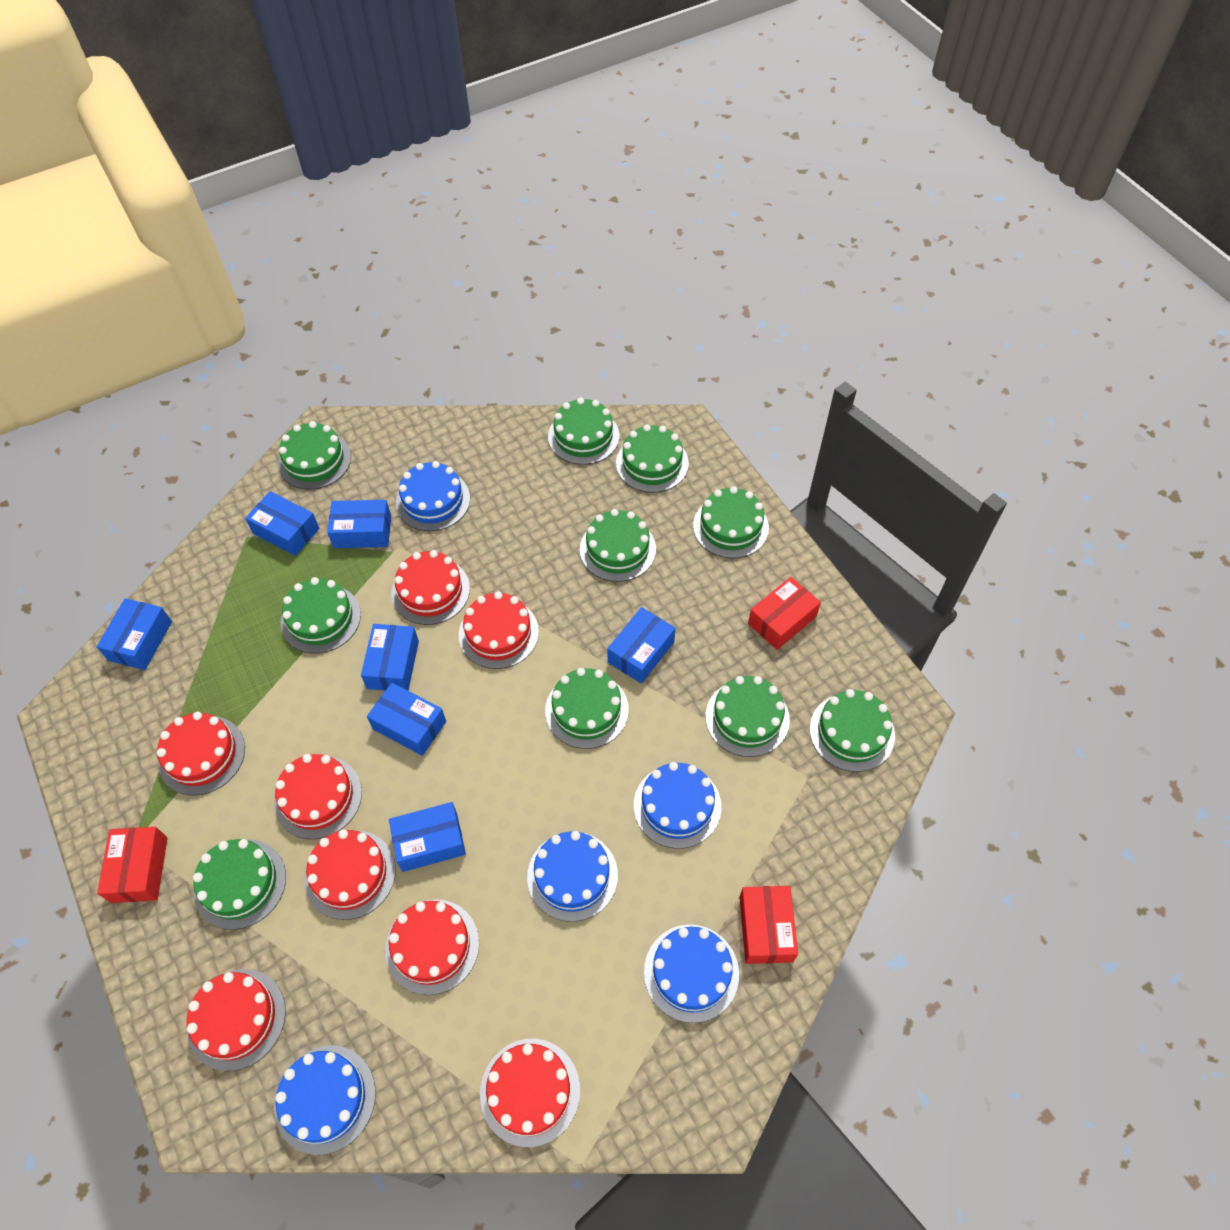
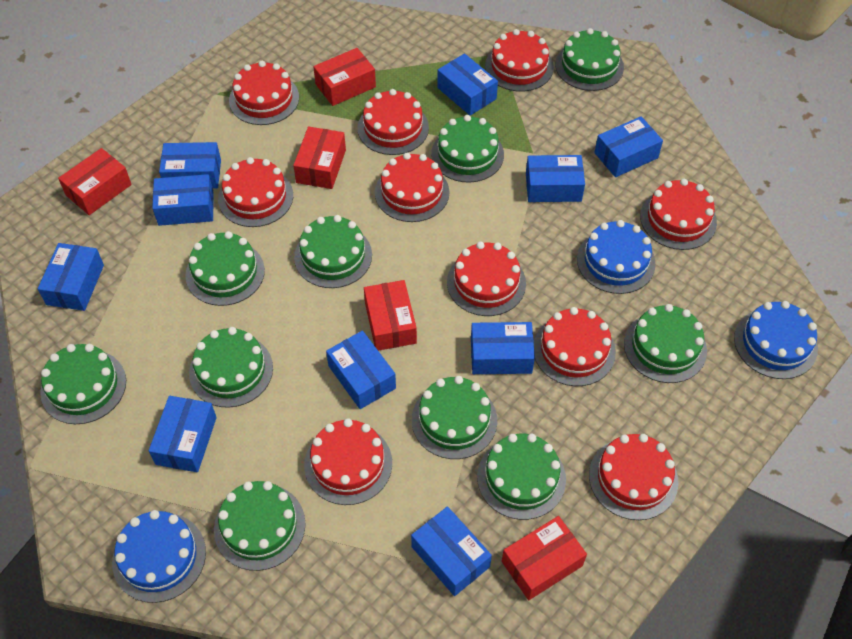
blue box: 7 -> 10
blue cake: 5 -> 3
red box: 3 -> 5
red cake: 8 -> 10

